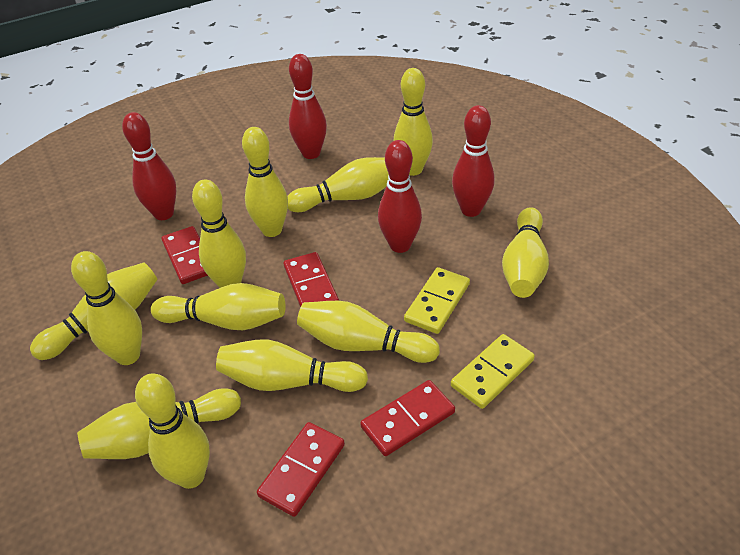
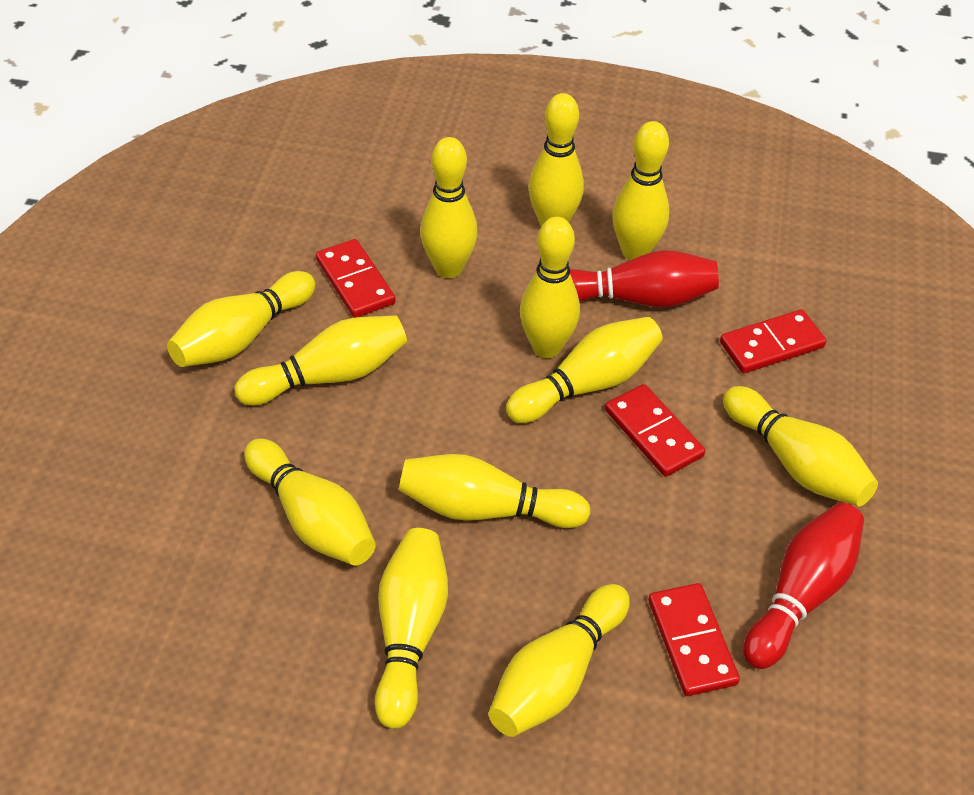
red bowling pin: 4 -> 2
yellow domino: 2 -> 0

